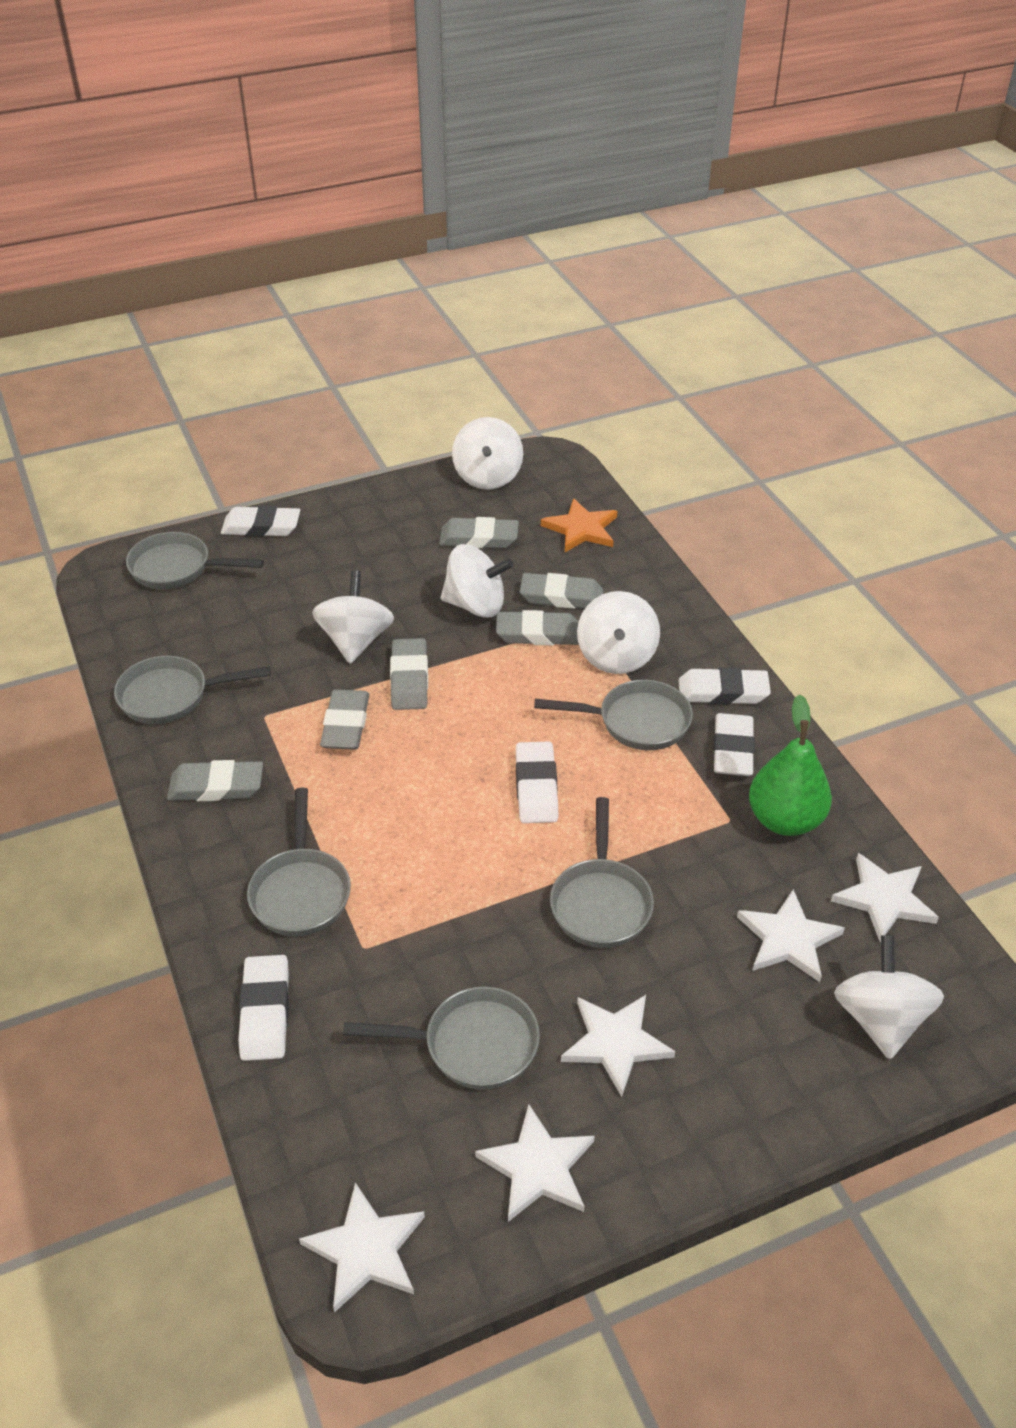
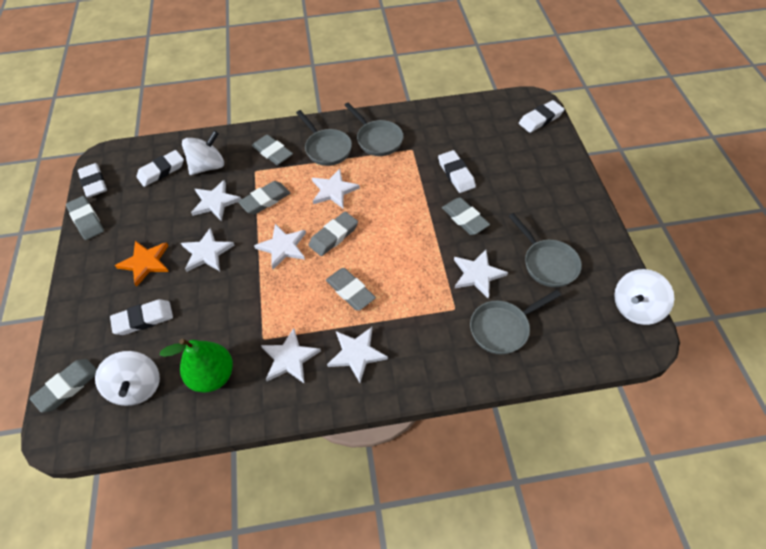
grey eraser: 6 -> 7
grey pan: 6 -> 4
white spinning top: 5 -> 3
white star: 5 -> 7

